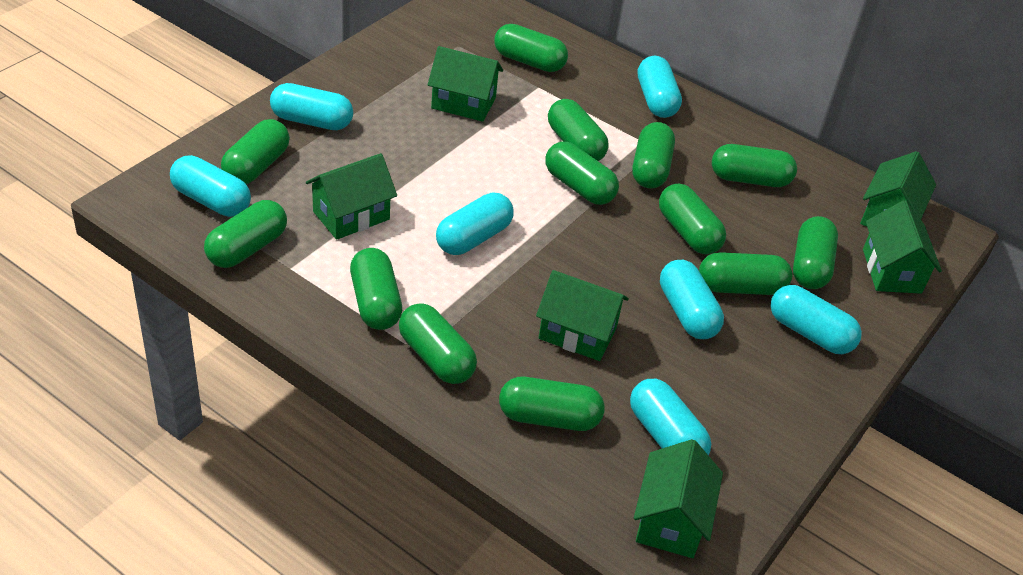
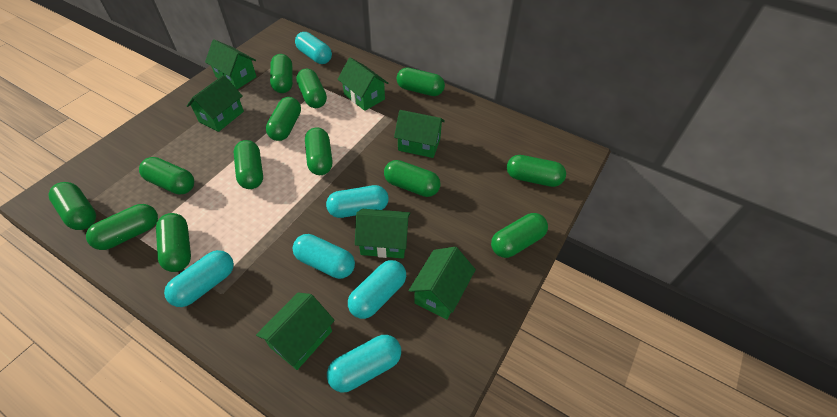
green house: 6 -> 7
turquoise capsule: 7 -> 6

